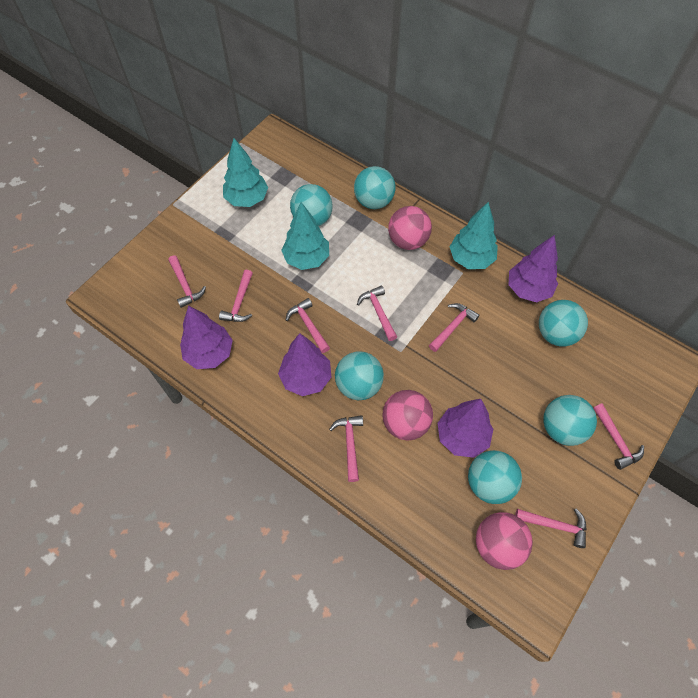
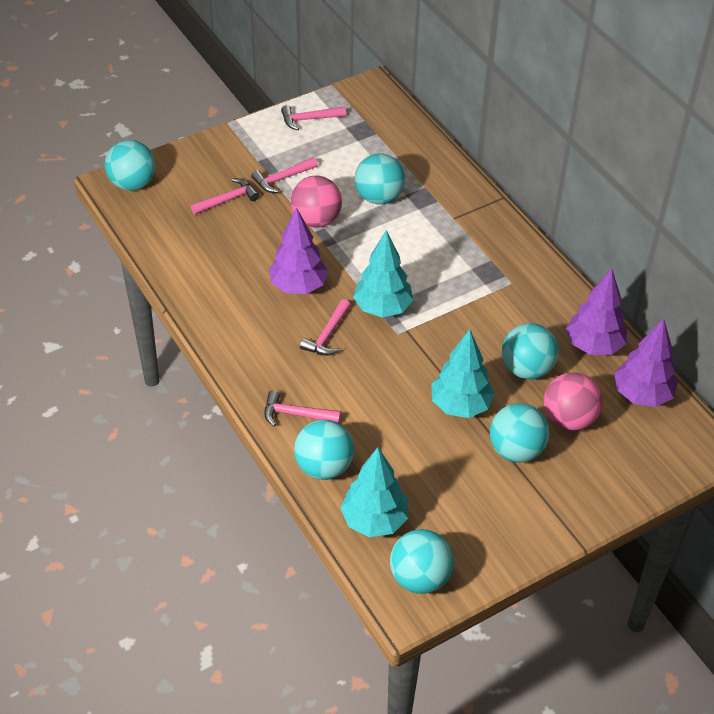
pink ball: 3 -> 2
pink hammer: 8 -> 5
purple tree: 4 -> 3

